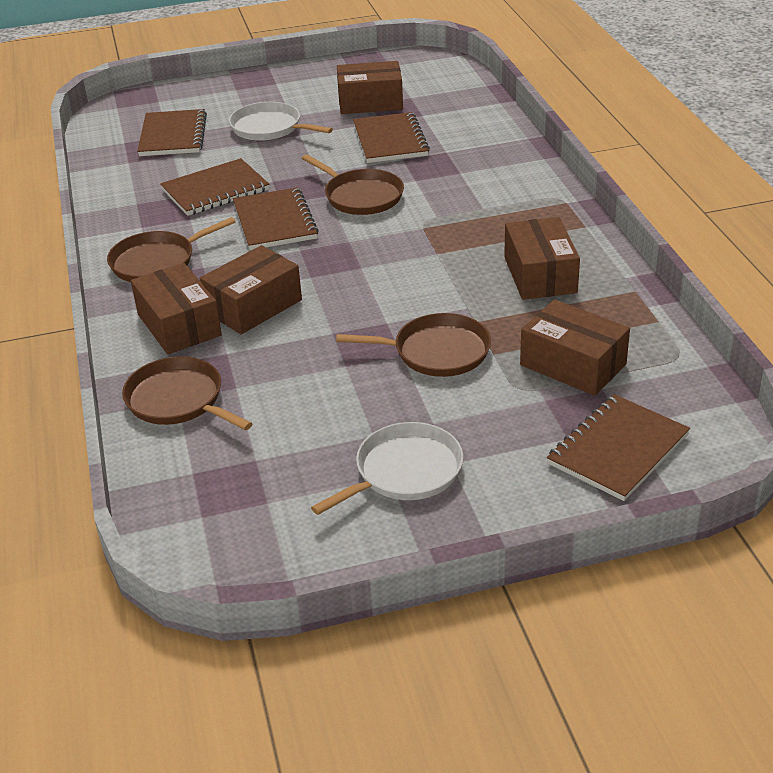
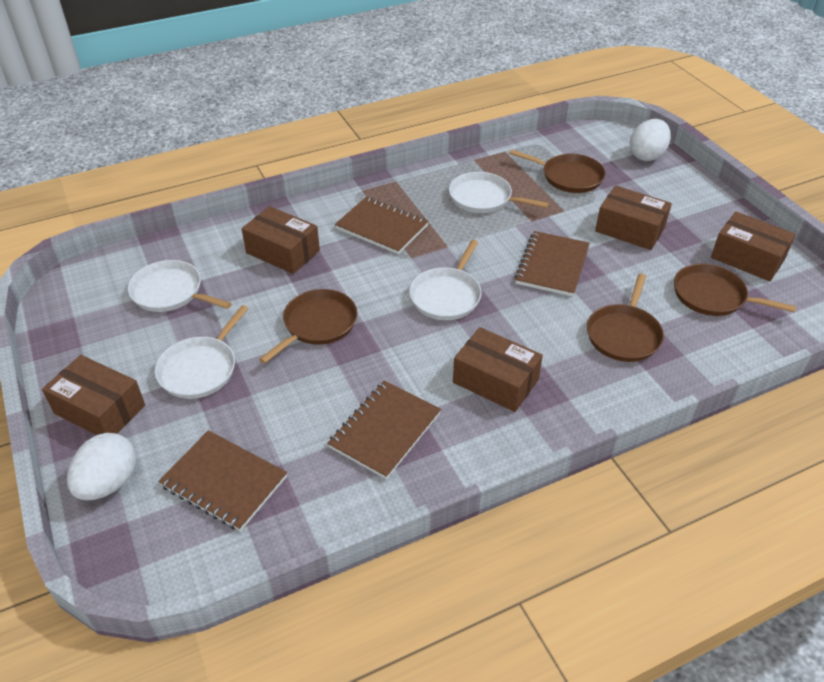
brown notebook: 5 -> 4
white egg: 0 -> 2
white pan: 2 -> 4

